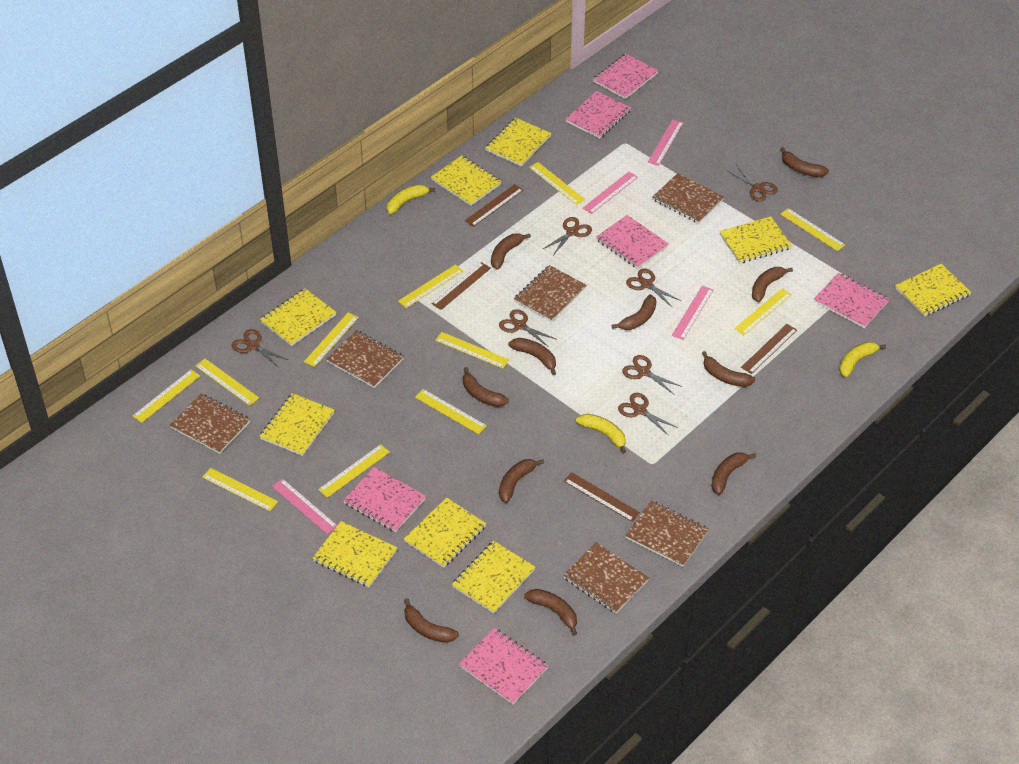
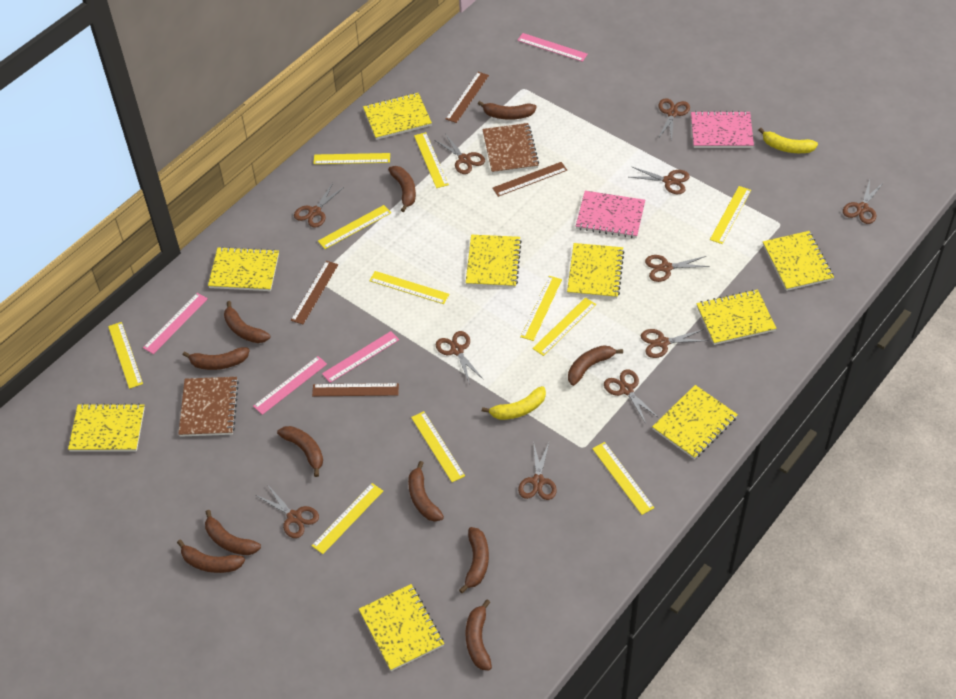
brown notebook: 6 -> 2
brown scissors: 7 -> 11
pink notebook: 6 -> 2
yellow banana: 3 -> 2

